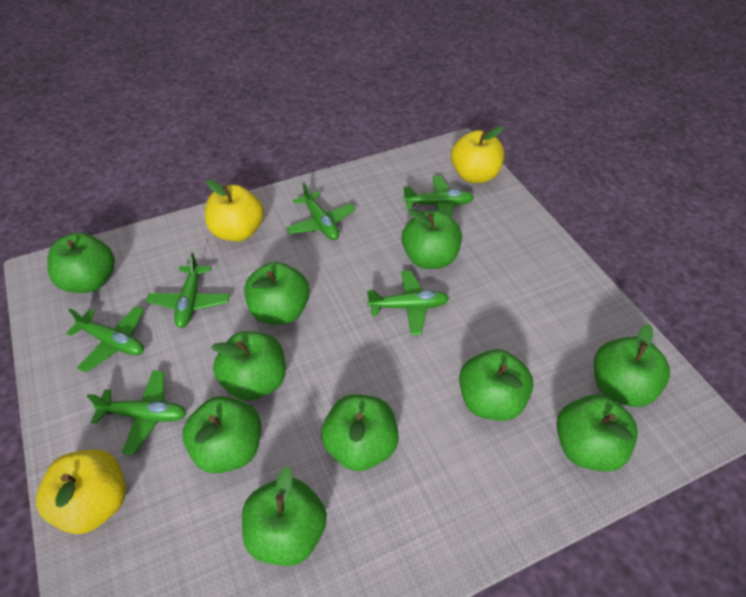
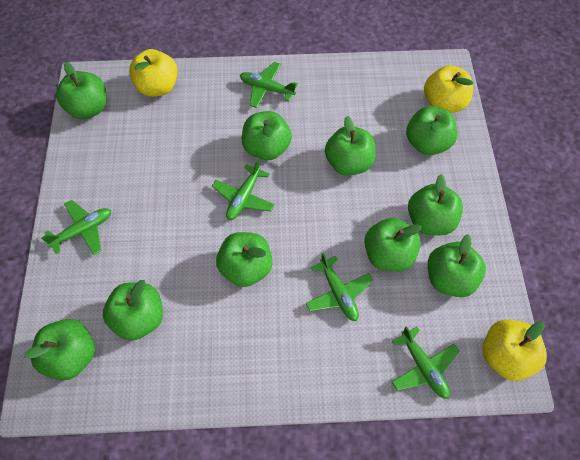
green plane: 6 -> 5

